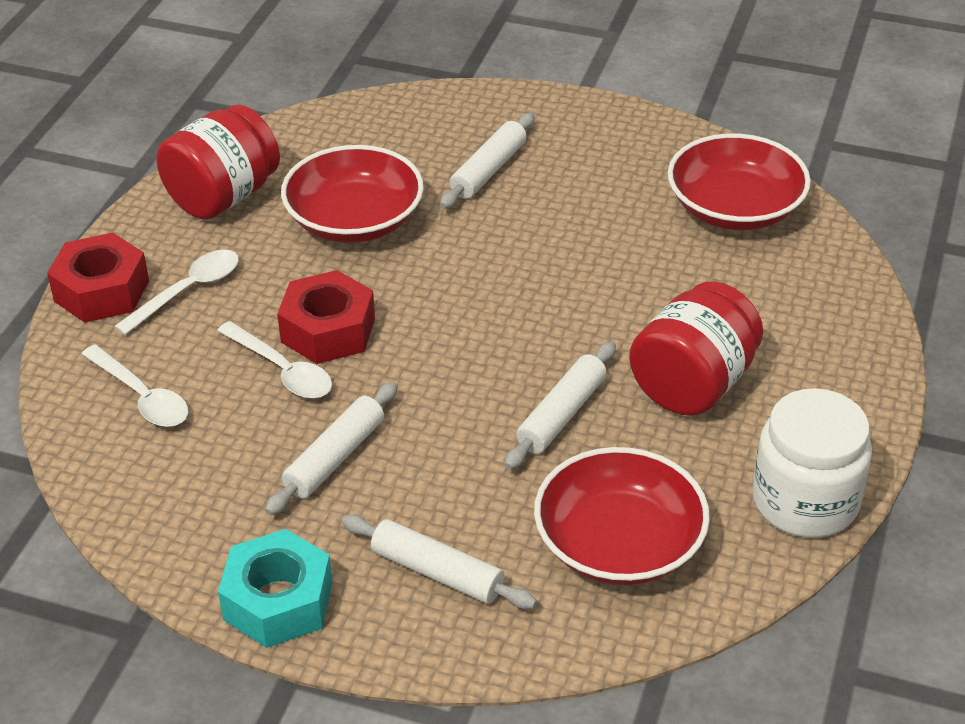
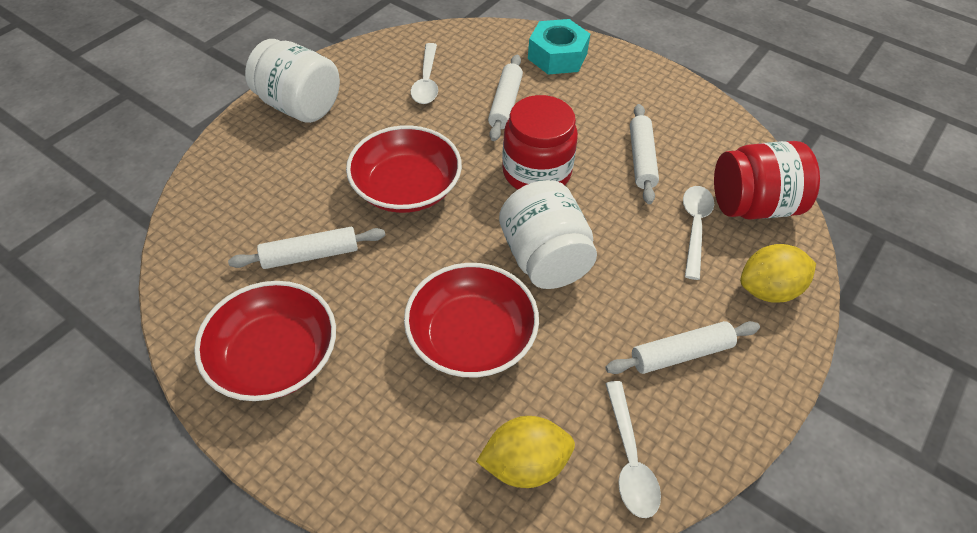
red nut: 2 -> 0
white jar: 1 -> 2
yellow lemon: 0 -> 2

